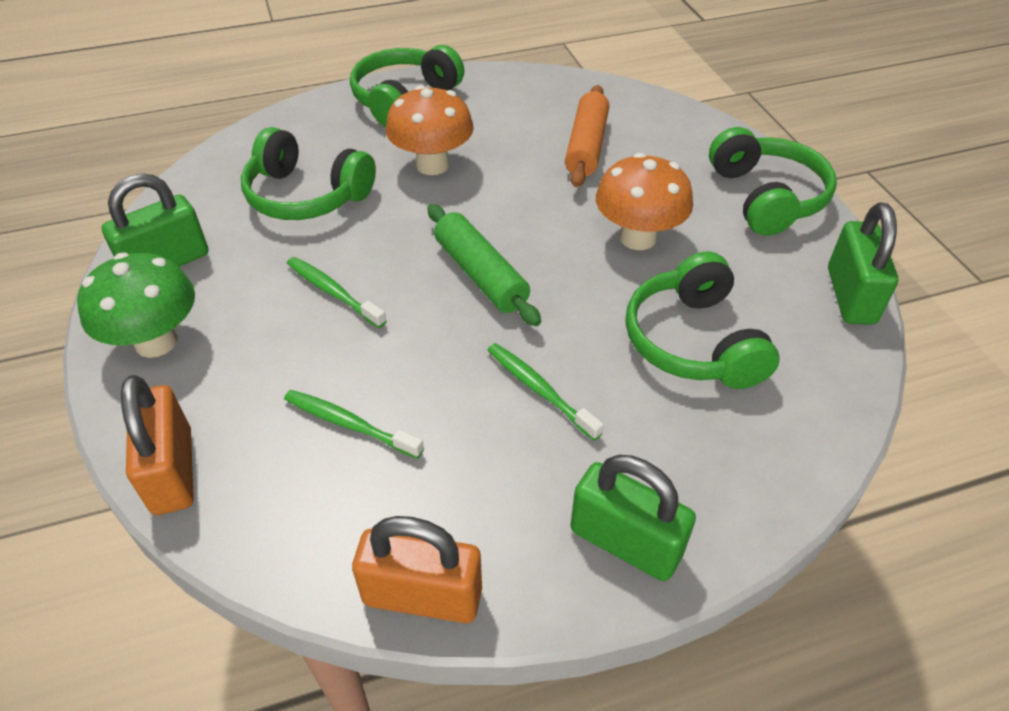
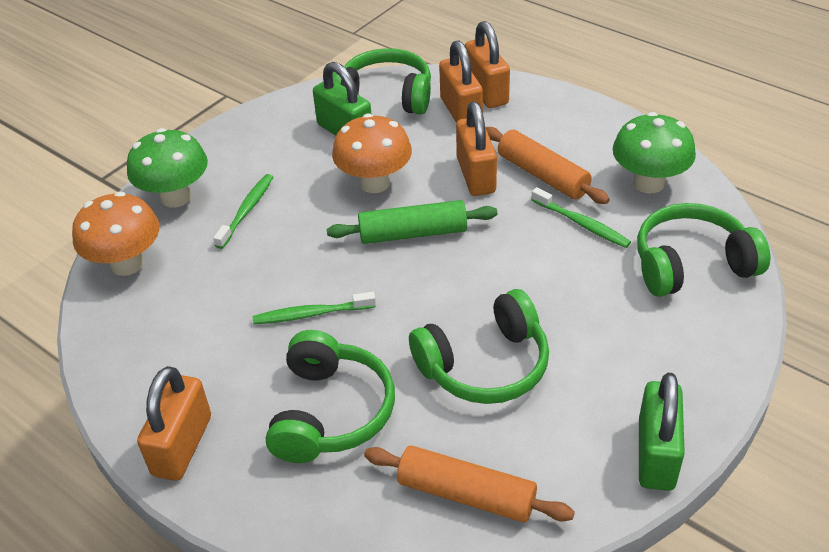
green mushroom: 1 -> 2
green padlock: 3 -> 2
orange padlock: 2 -> 4
orange rolling pin: 1 -> 2

